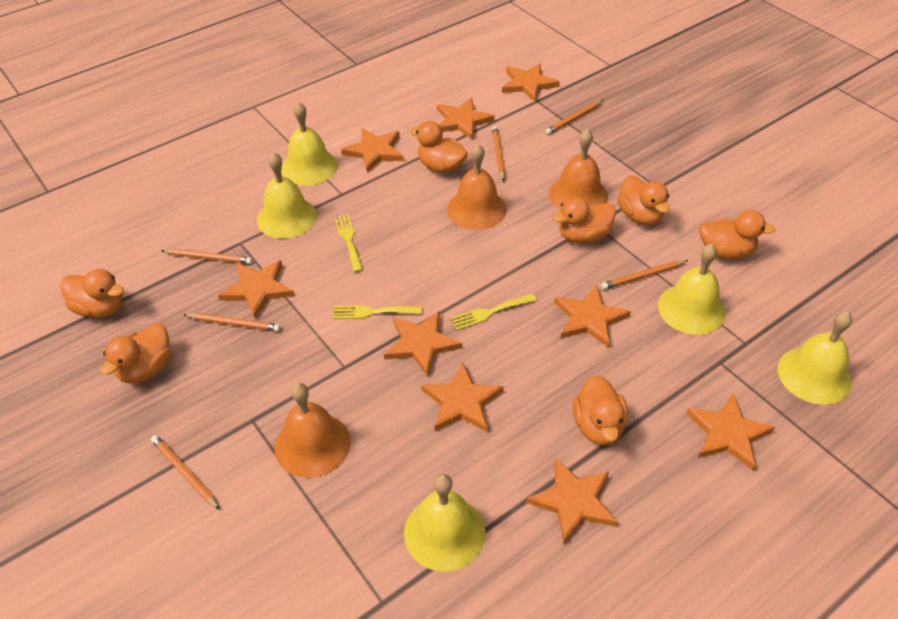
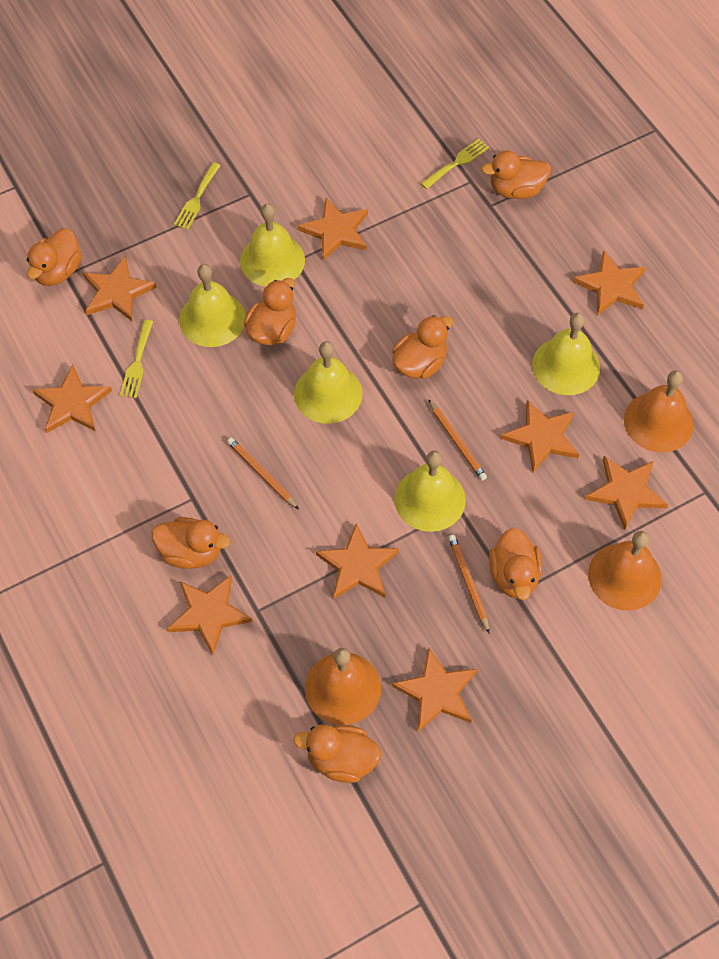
orange pencil: 6 -> 3

